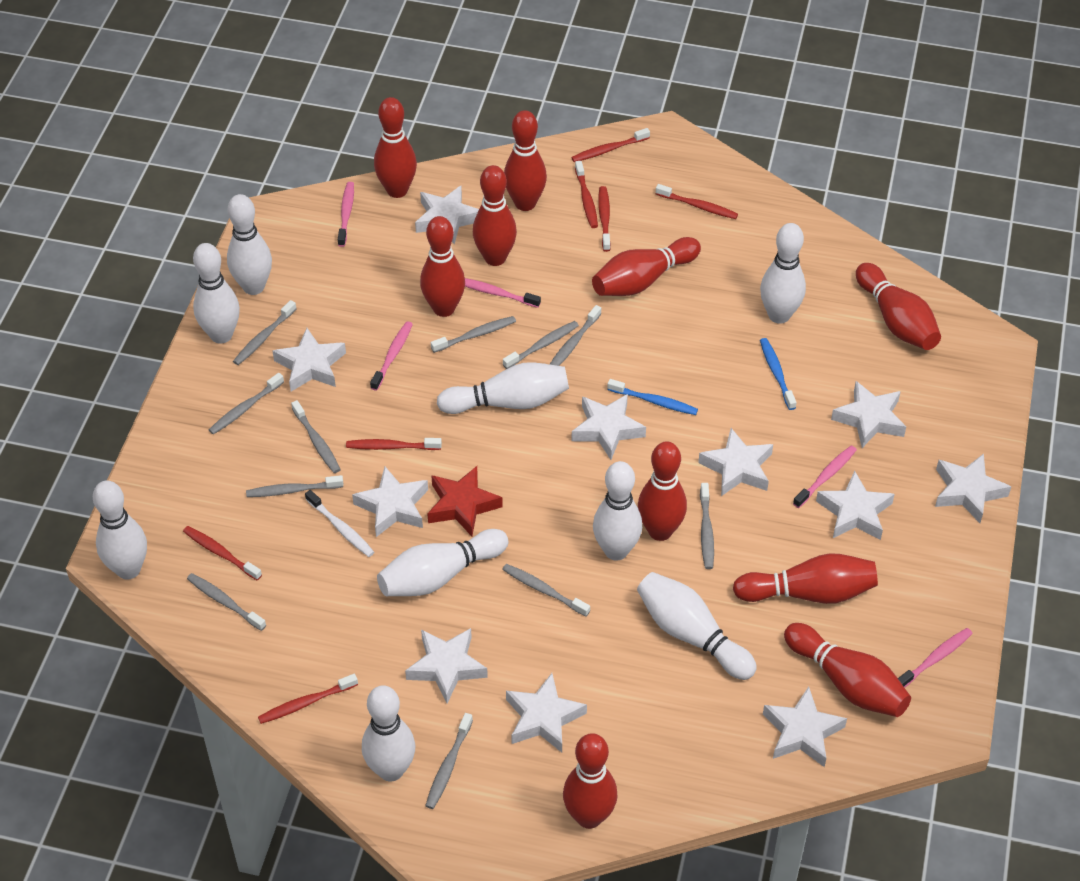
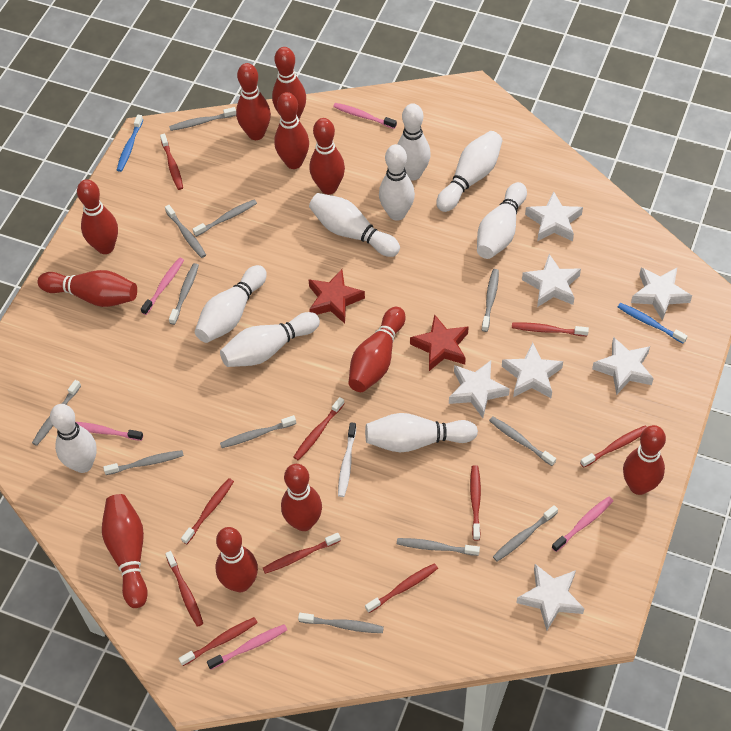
grey toothbrush: 11 -> 12
red bowling pin: 10 -> 11
red star: 1 -> 2
red toothbrush: 7 -> 10
white star: 11 -> 7

